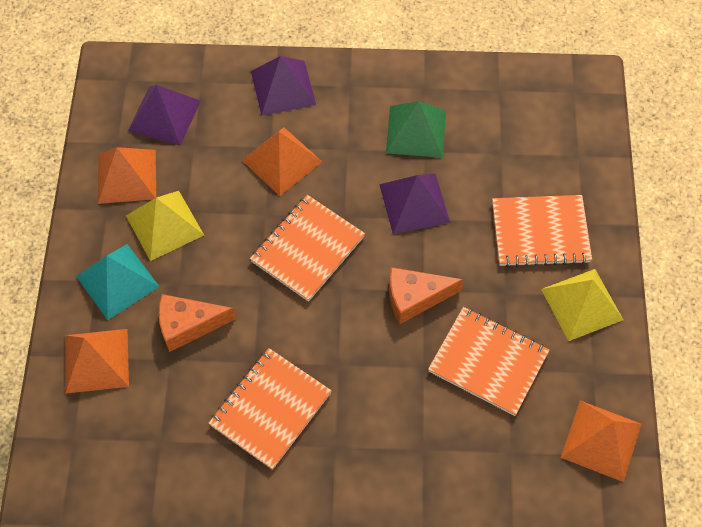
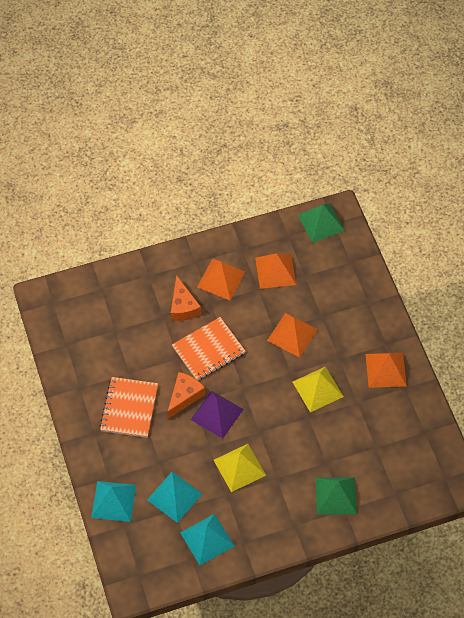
green pyramid: 1 -> 2
orange notebook: 4 -> 2
purple pyramid: 3 -> 1
turquoise pyramid: 1 -> 3

